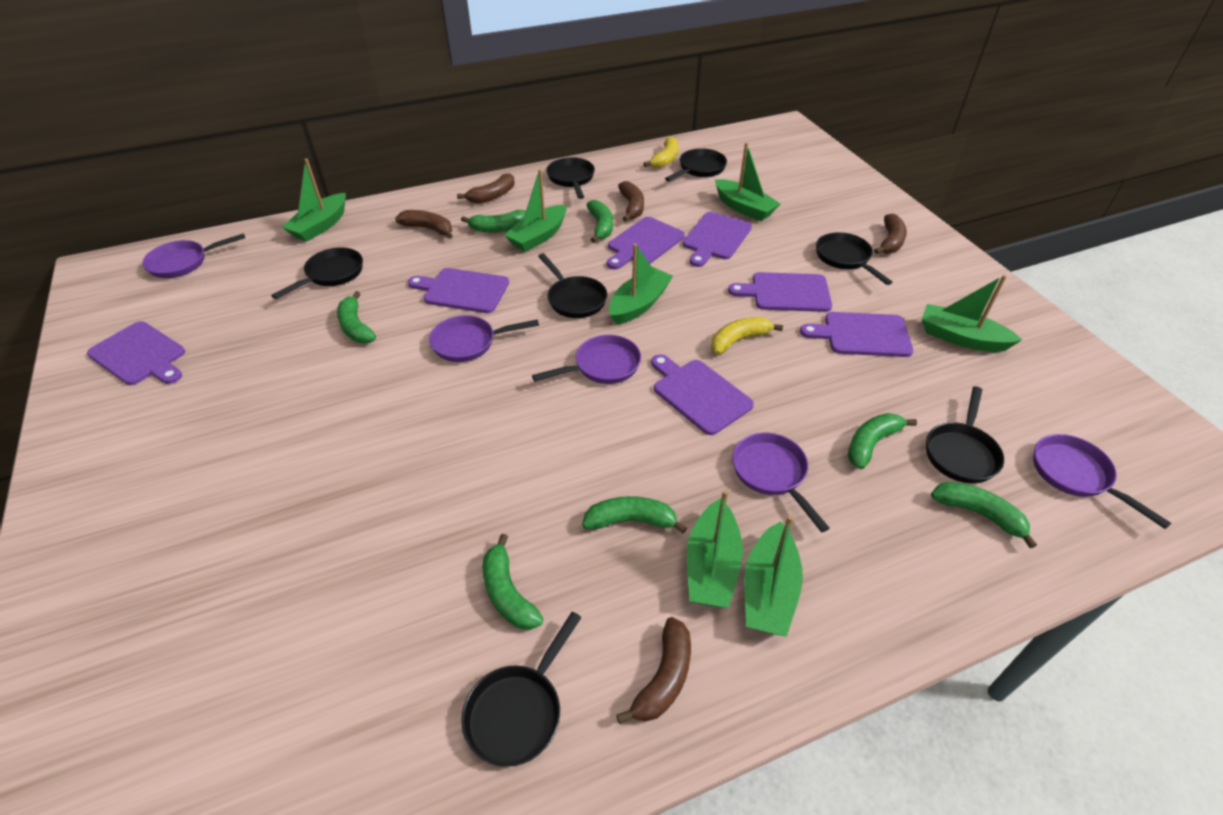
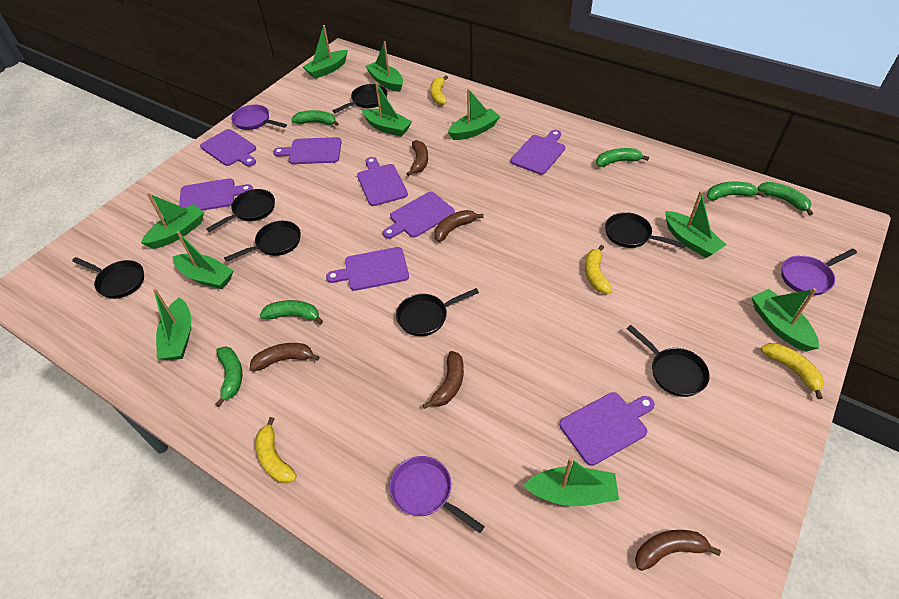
green banana: 7 -> 6
green boat: 7 -> 10
purple cutting board: 7 -> 8
purple pan: 5 -> 3
yellow banana: 2 -> 4

